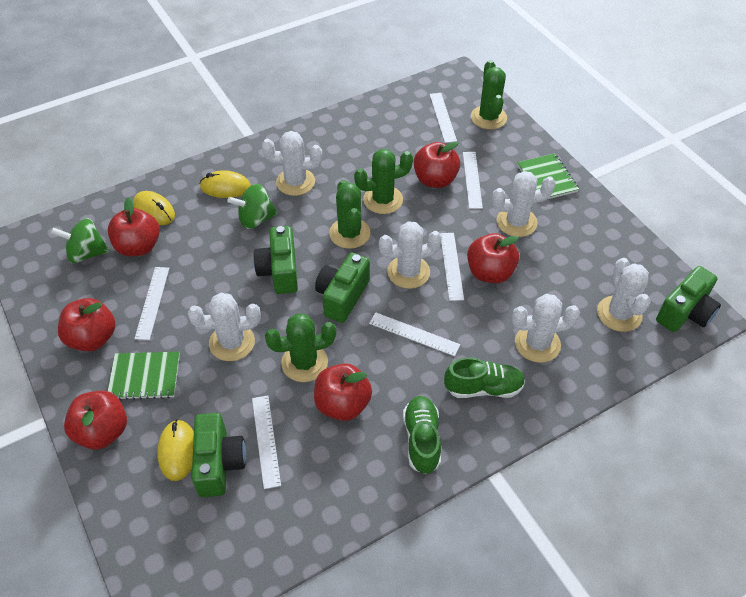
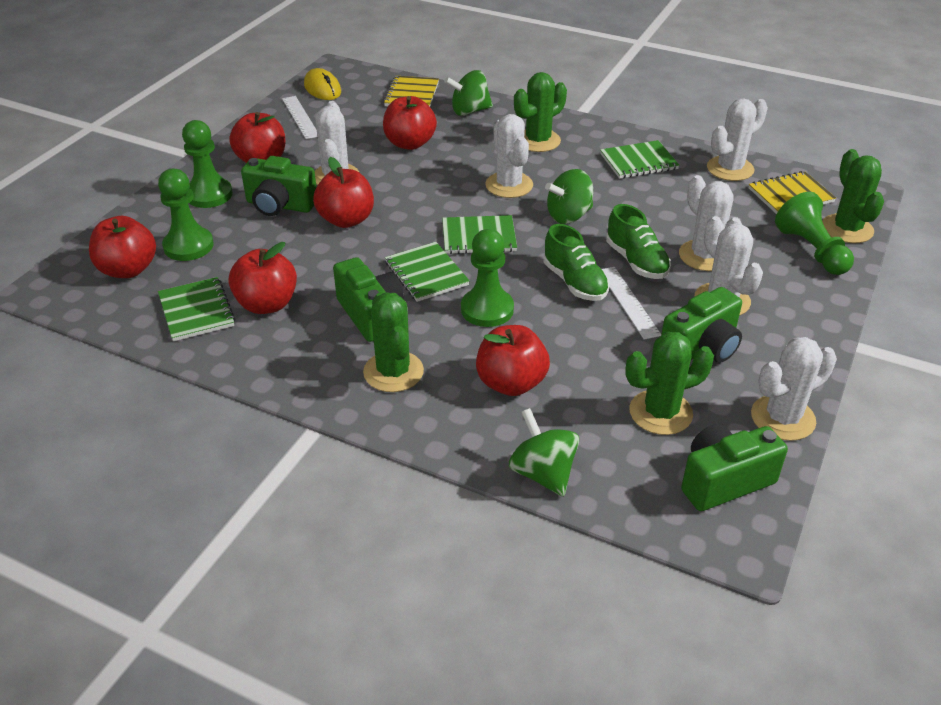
green notebook: 2 -> 4
green pawn: 0 -> 4
green spinning top: 2 -> 3
white ruler: 6 -> 2
yellow mouse: 3 -> 1
yellow notebook: 0 -> 2

